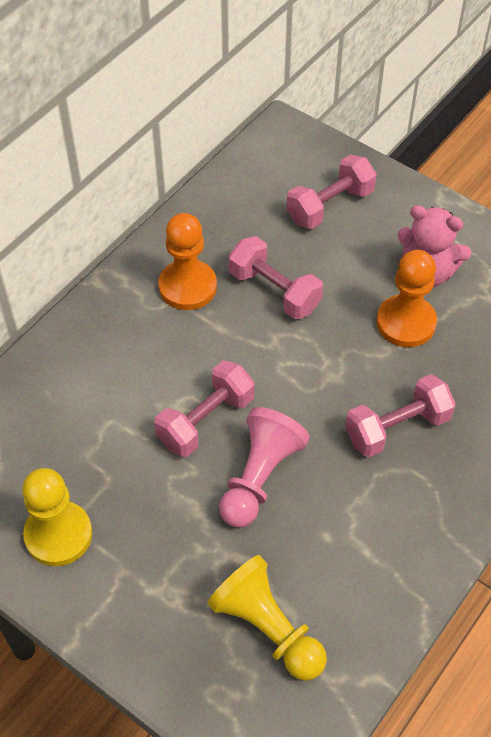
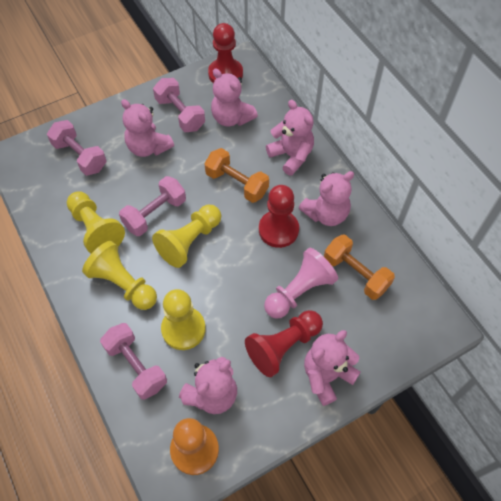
orange dumbbell: 0 -> 2
orange pawn: 2 -> 1
pink teddy bear: 1 -> 6
red pawn: 0 -> 3
yellow pawn: 2 -> 4

